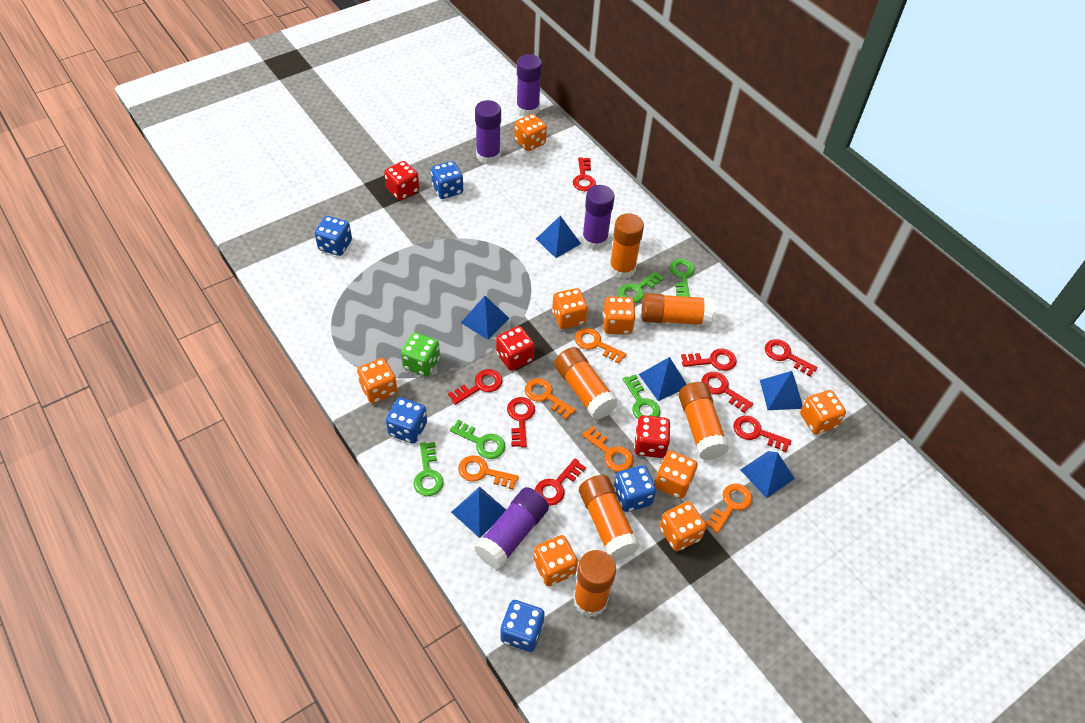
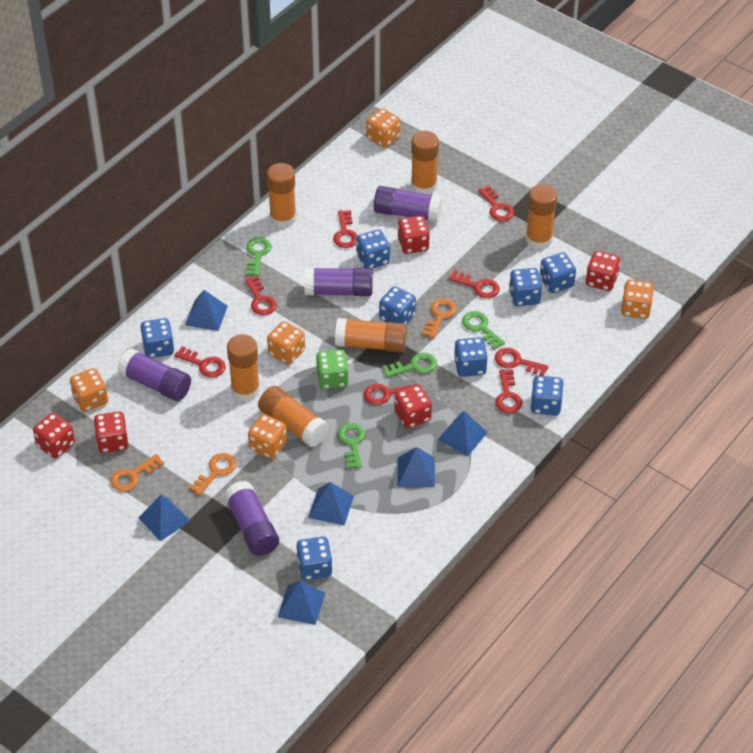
blue dice: 5 -> 8
green key: 5 -> 4
orange dice: 8 -> 5
orange key: 5 -> 3
red dice: 3 -> 5

